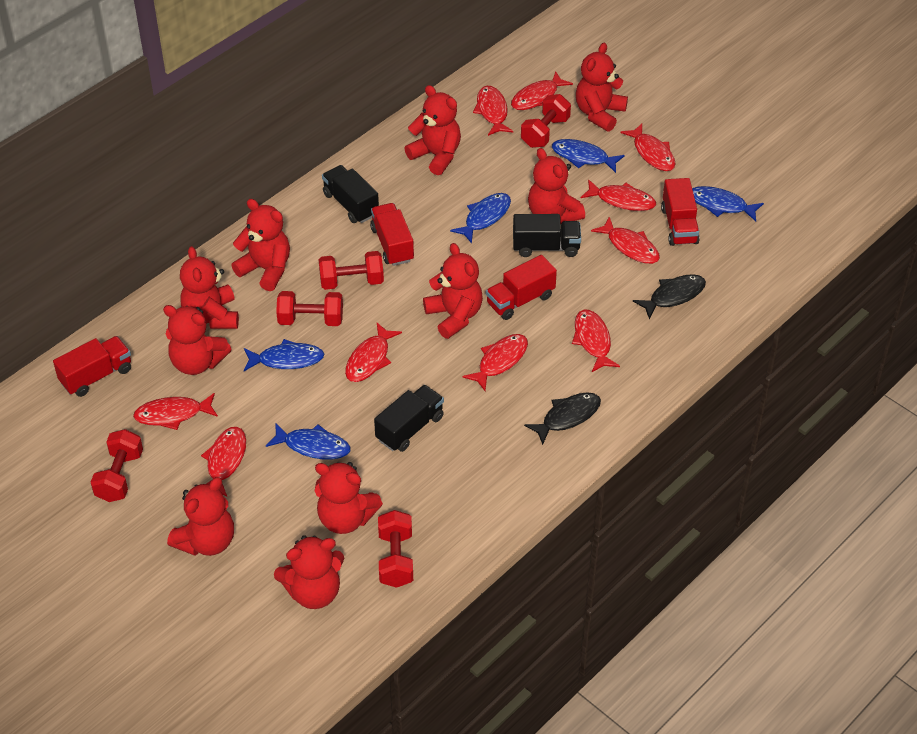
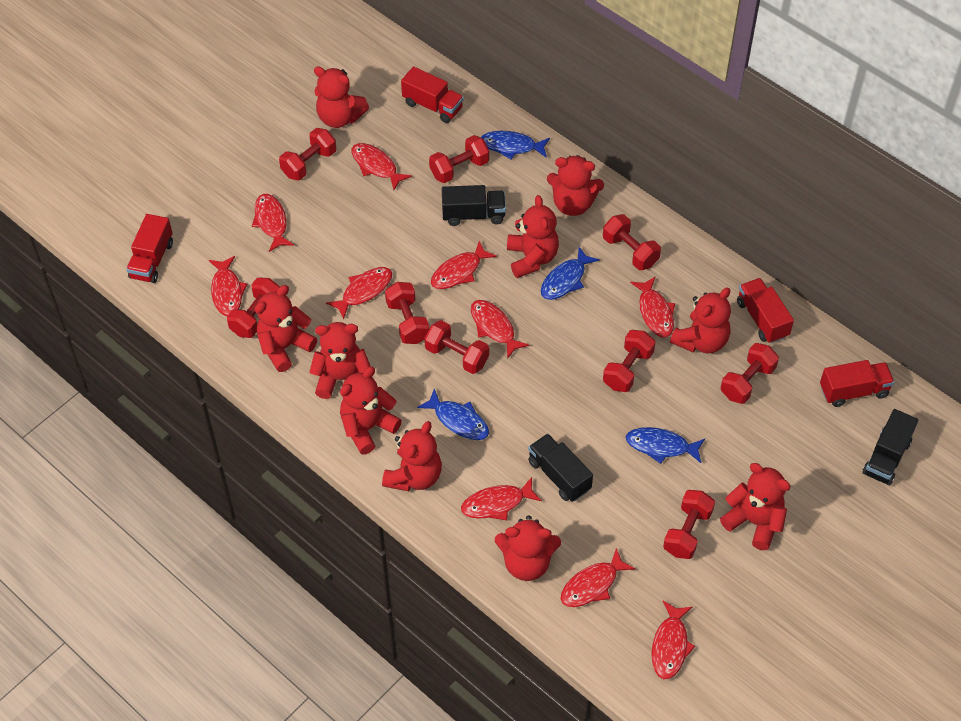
black fish: 2 -> 0
blue fish: 5 -> 4
red dumbbell: 5 -> 9

